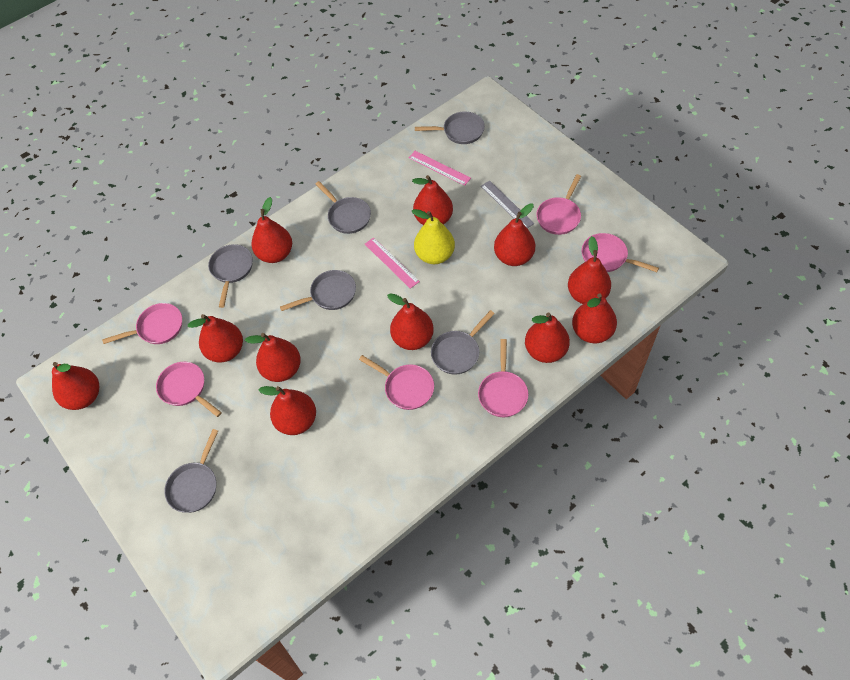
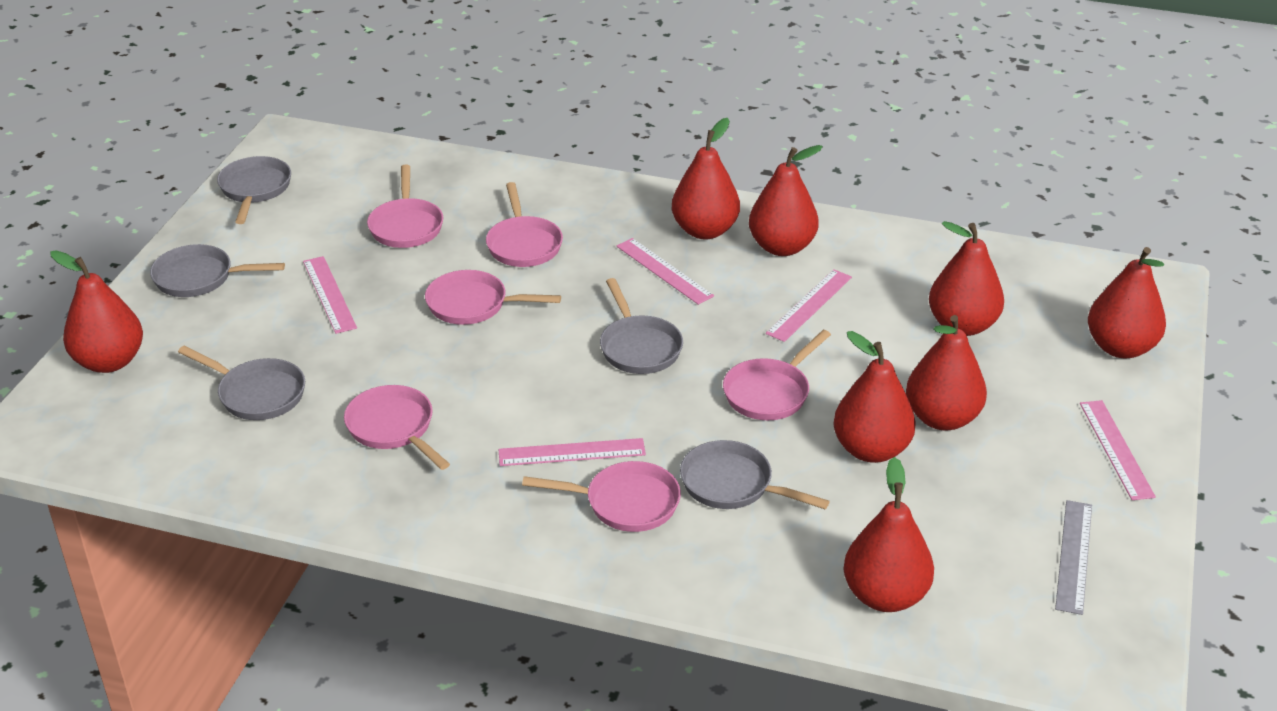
grey pan: 6 -> 5
pink ruler: 2 -> 5
red pear: 11 -> 8
yellow pear: 1 -> 0

